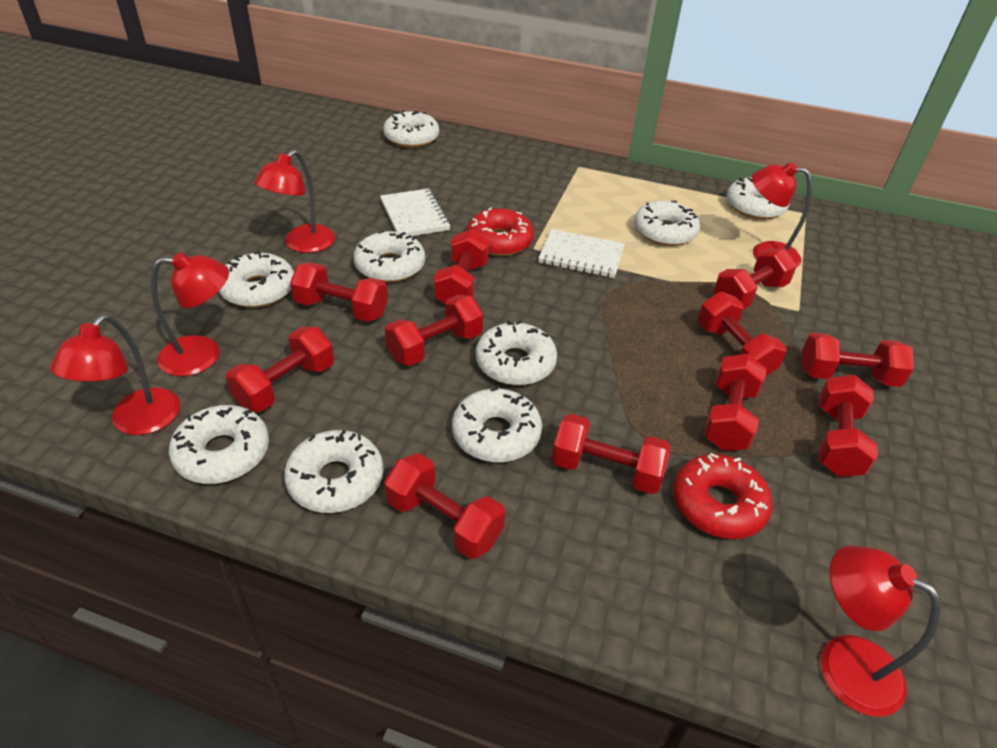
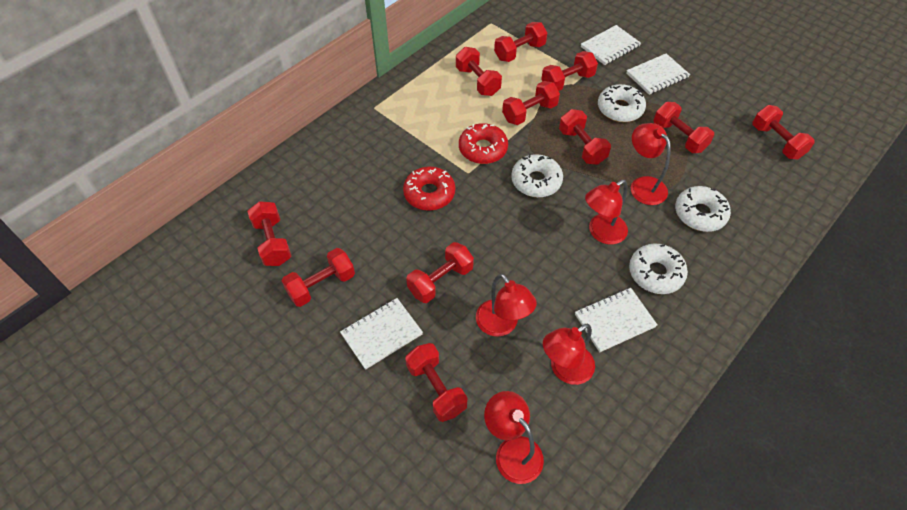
white donut: 9 -> 4
white notebook: 2 -> 4

